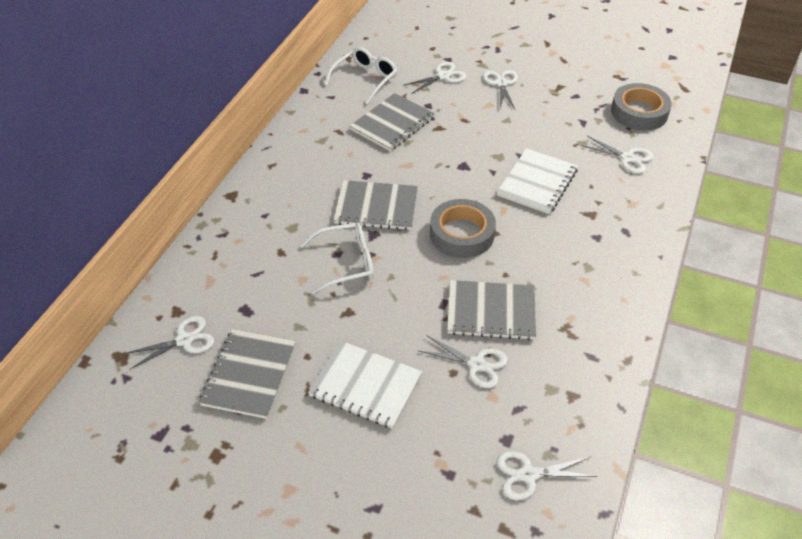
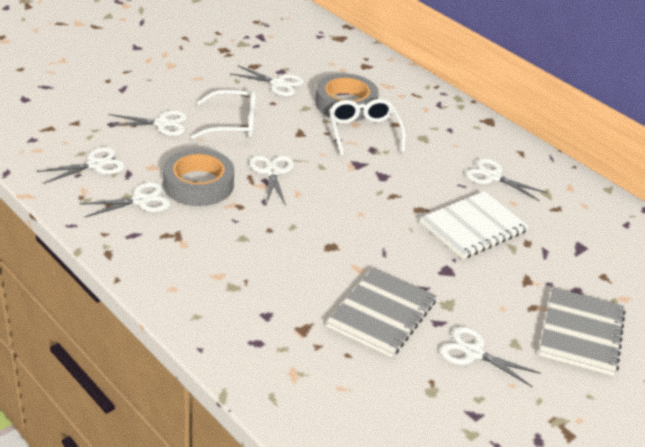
grey notebook: 4 -> 2
white notebook: 2 -> 1
white scissors: 6 -> 7

